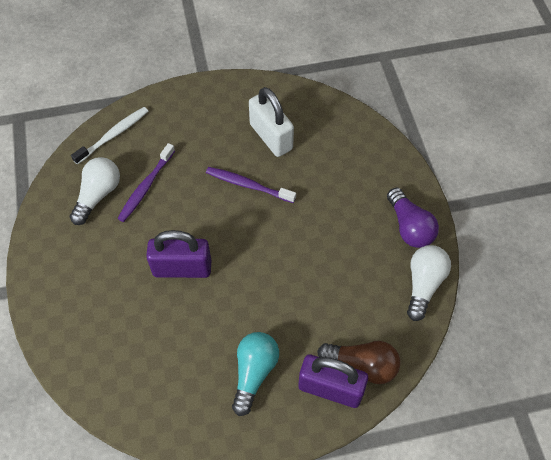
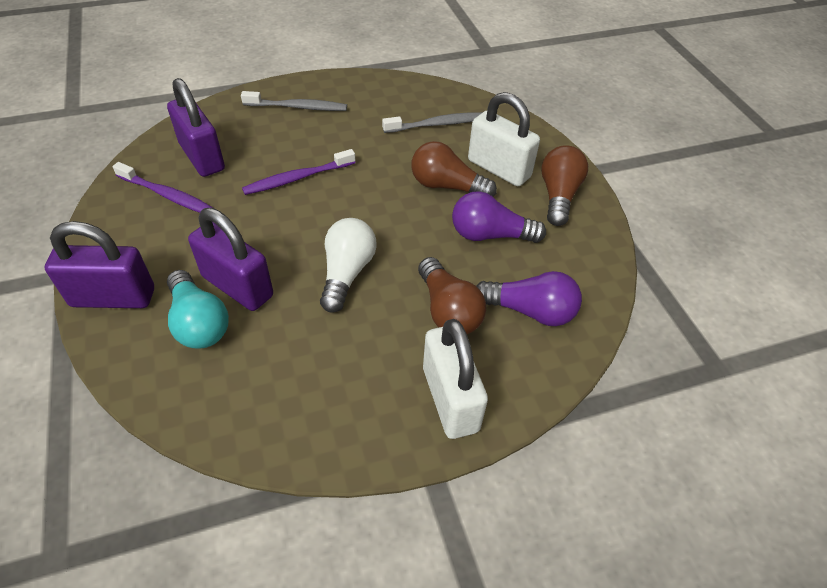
brown light bulb: 1 -> 3
grey toothbrush: 0 -> 2
purple light bulb: 1 -> 2
purple padlock: 2 -> 3
white light bulb: 2 -> 1
white padlock: 1 -> 2
white toothbrush: 1 -> 0

